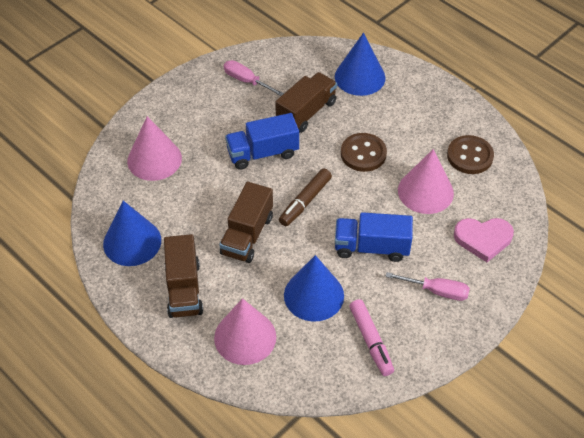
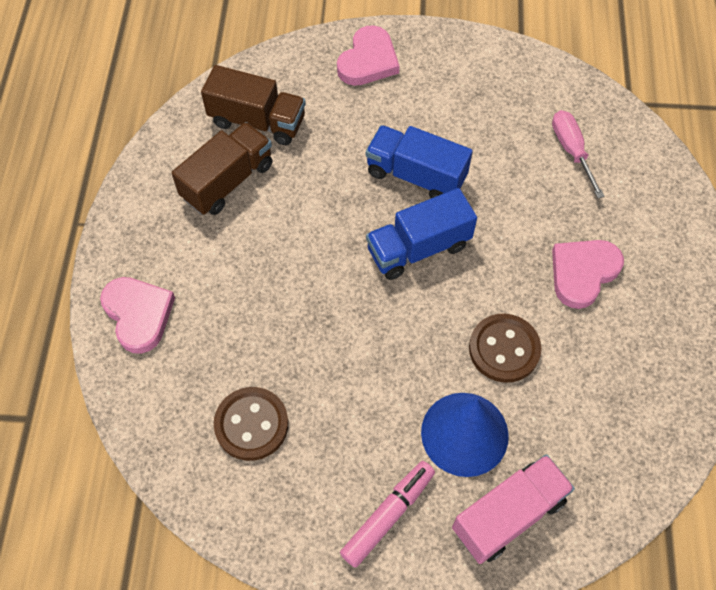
blue cone: 3 -> 1
brown marker: 1 -> 0
brown truck: 3 -> 2
pink cone: 3 -> 0
pink heart: 1 -> 3
pink screwdriver: 2 -> 1
pink truck: 0 -> 1

